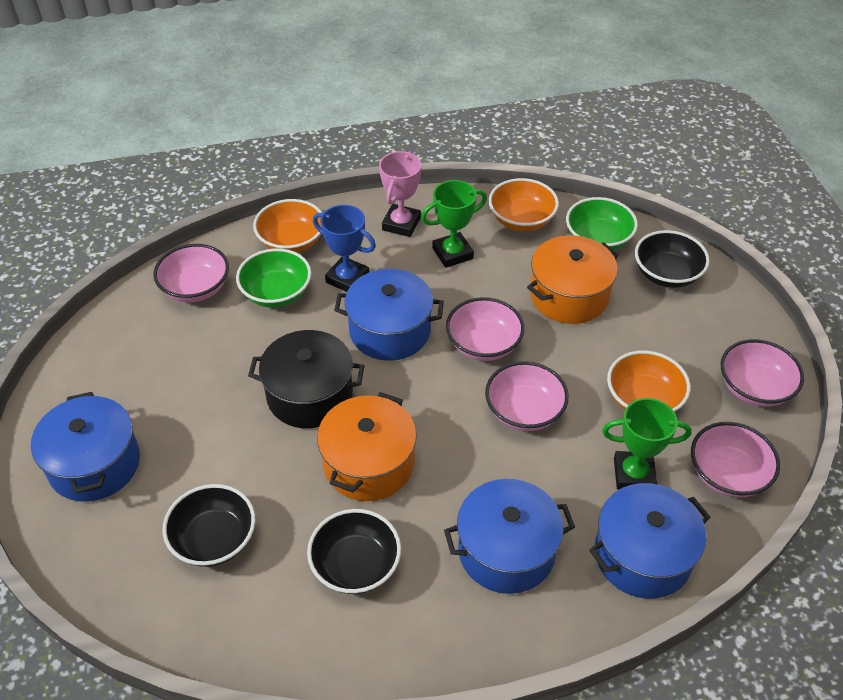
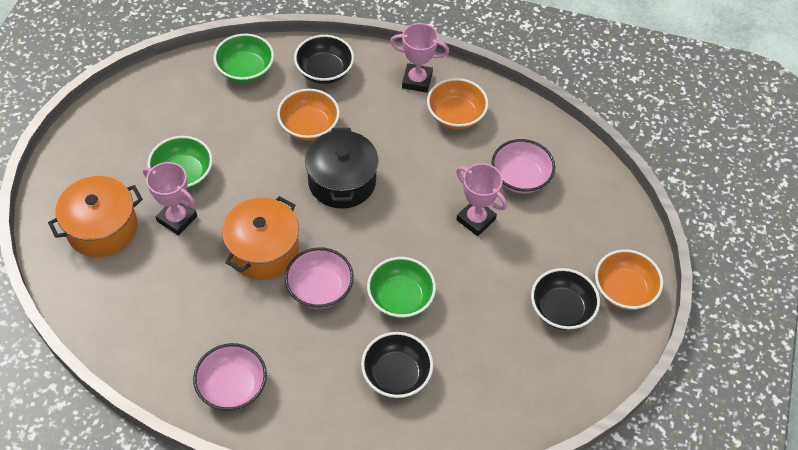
blue pot: 4 -> 0
blue trophy: 1 -> 0
green bowl: 2 -> 3
green trophy: 2 -> 0
pink bowl: 5 -> 3
pink trophy: 1 -> 3

